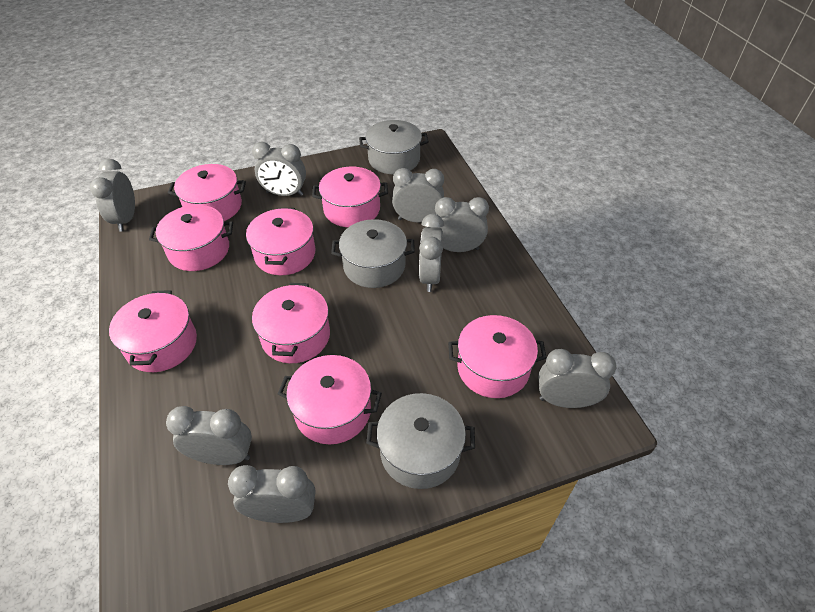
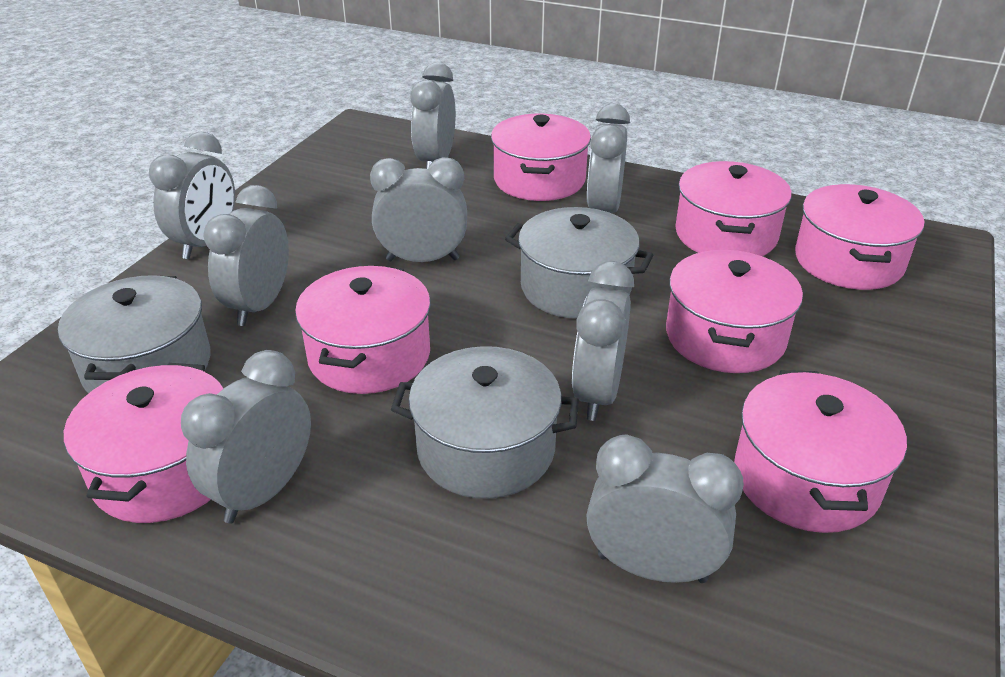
pink pot: 8 -> 7

